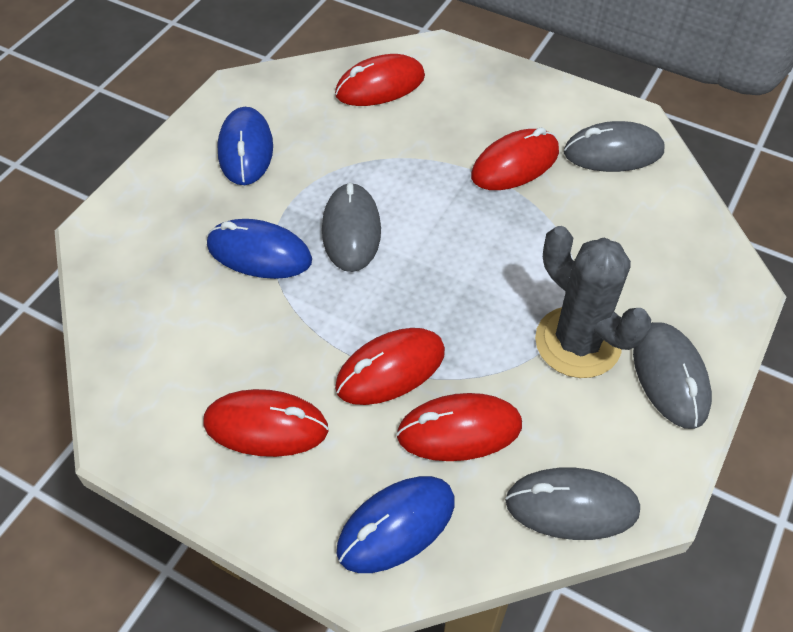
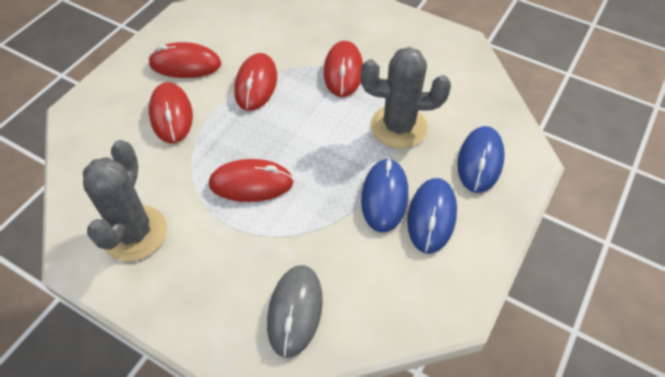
grey cactus: 1 -> 2
grey mouse: 4 -> 1

